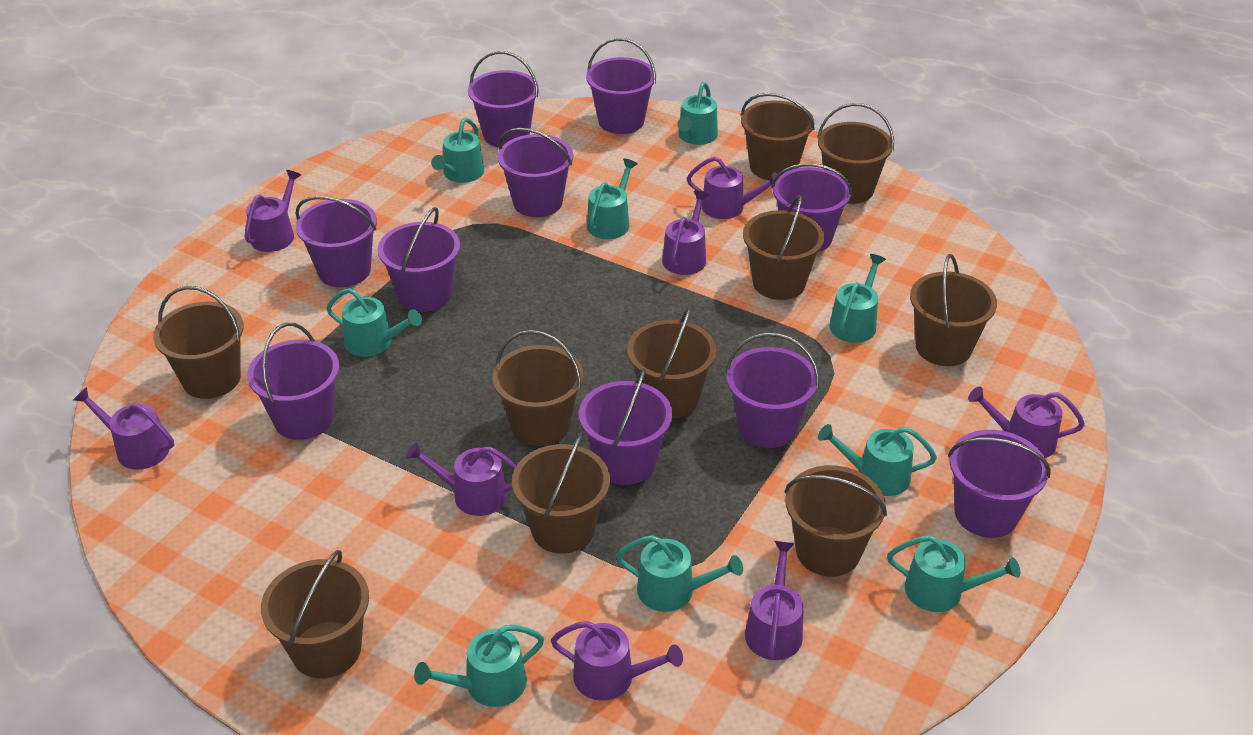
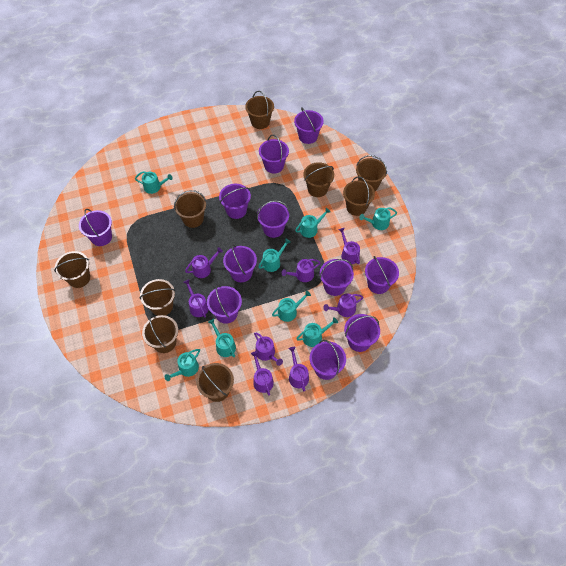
brown bucket: 10 -> 9
purple bucket: 10 -> 11
turquoise watering can: 9 -> 8

